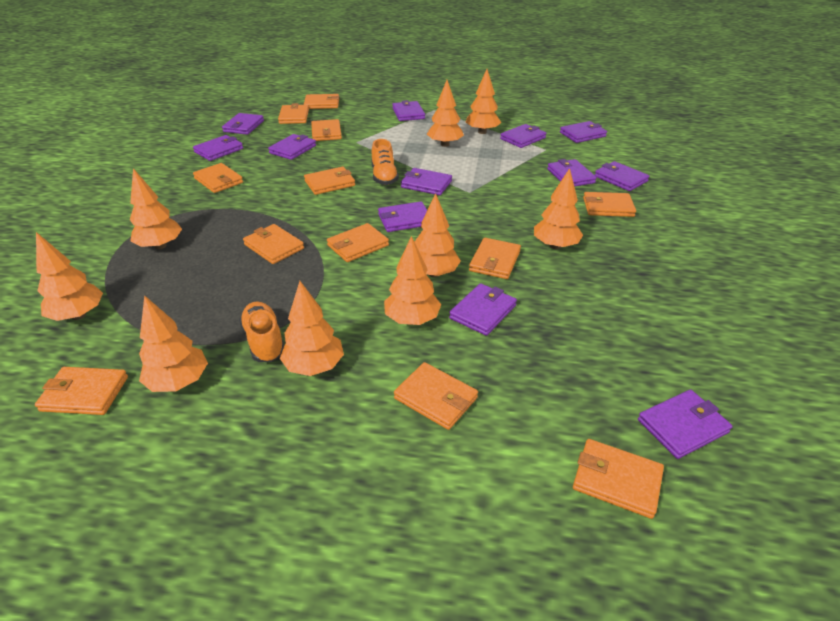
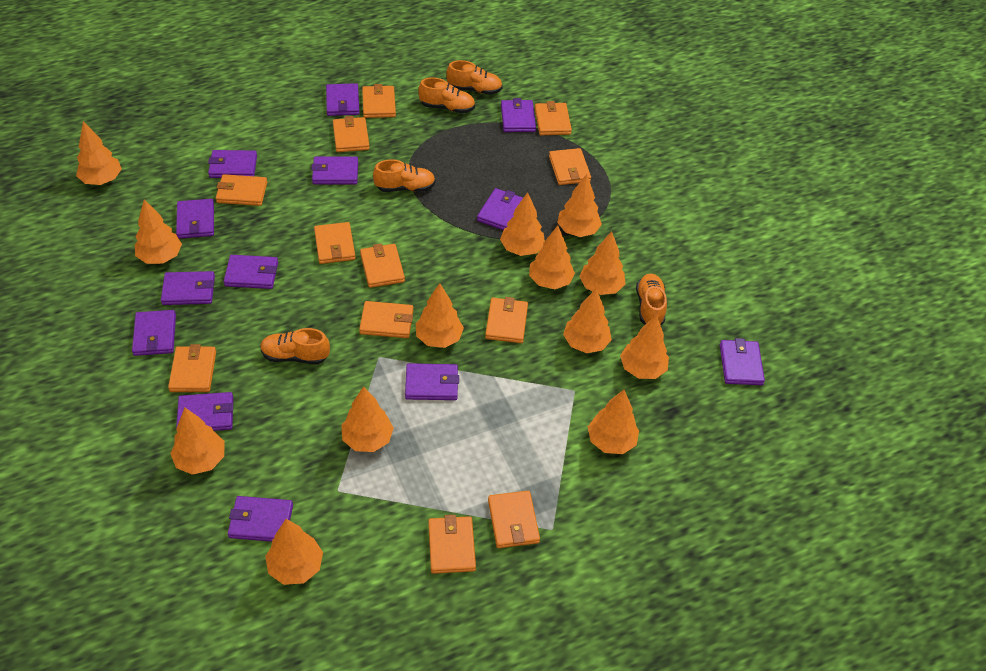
orange shoe: 2 -> 5
orange tree: 9 -> 13
purple wallet: 12 -> 13

